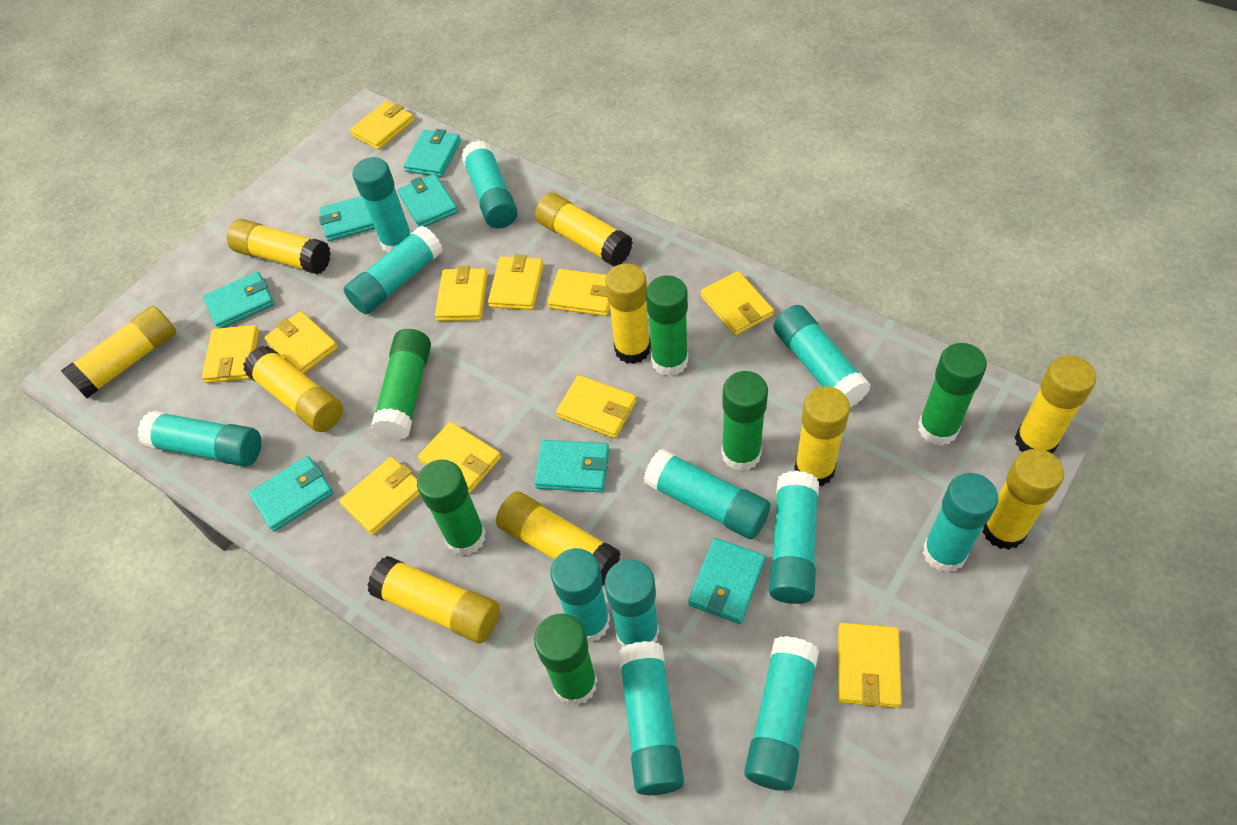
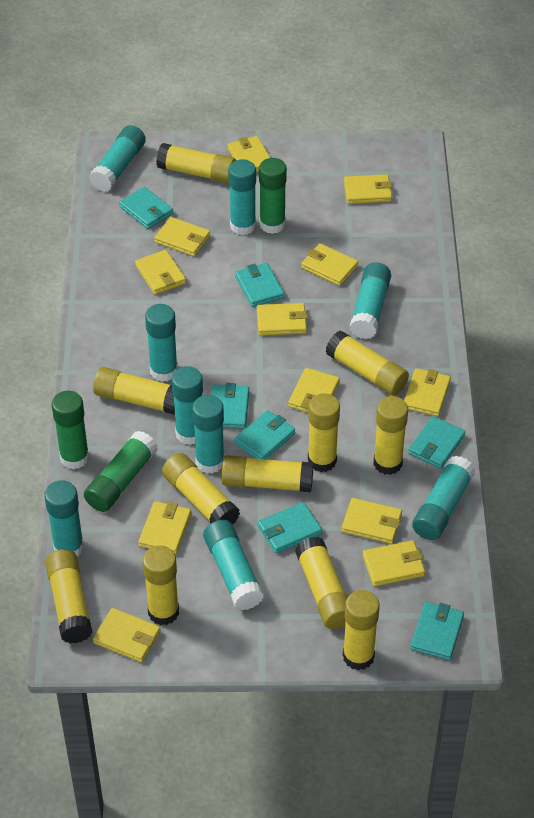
green glue stick: 6 -> 3
turquoise glue stick: 12 -> 9
yellow glue stick: 10 -> 11
yellow wallet: 11 -> 12

